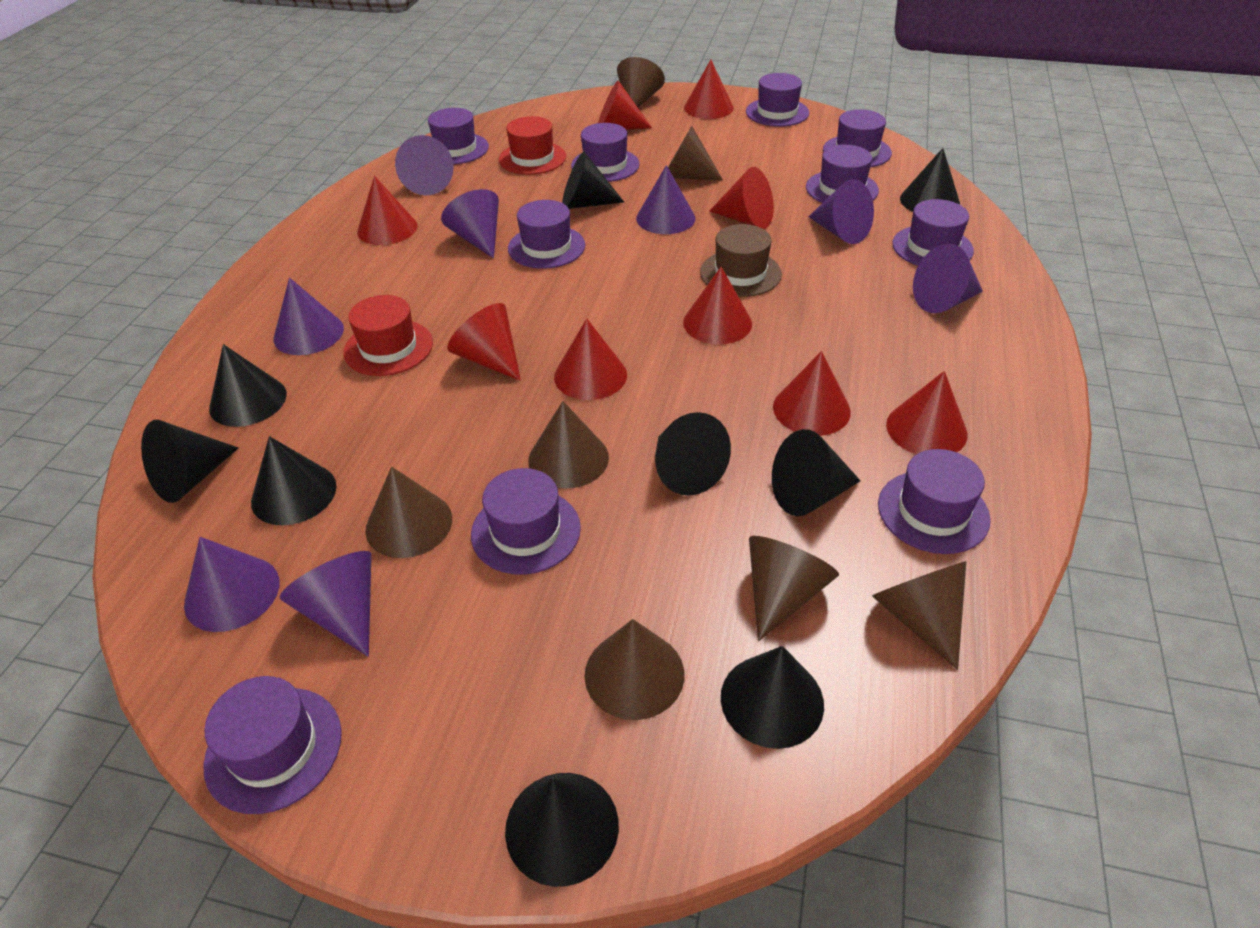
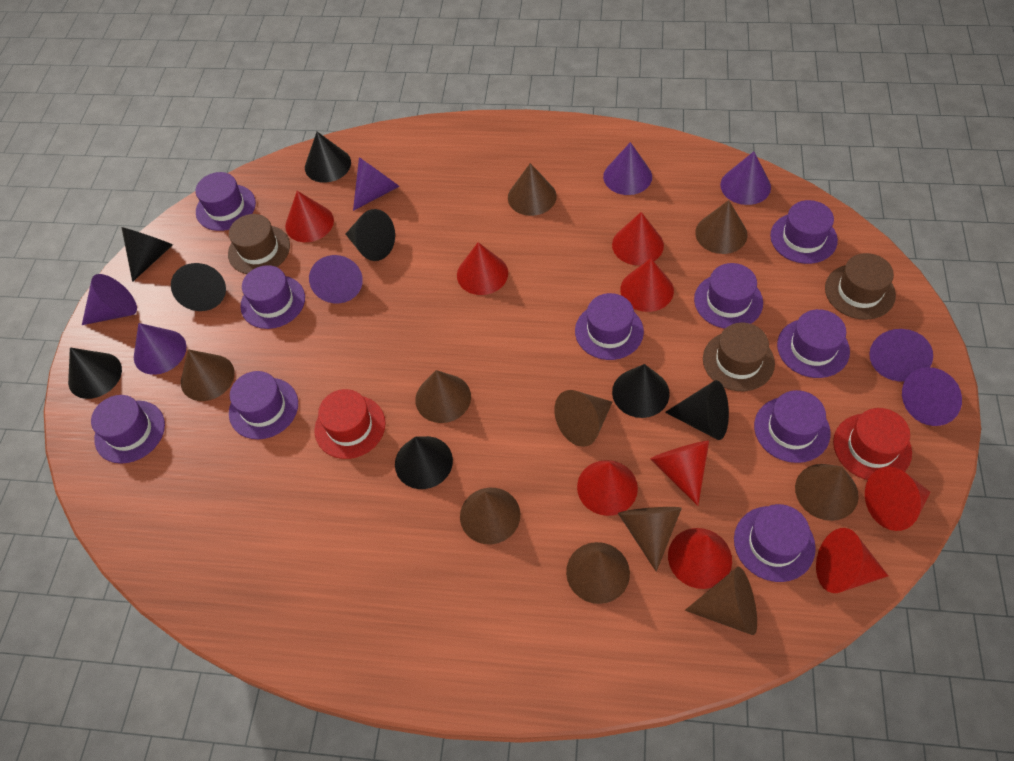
black cone: 9 -> 8
brown cone: 7 -> 10
brown hat: 1 -> 3

